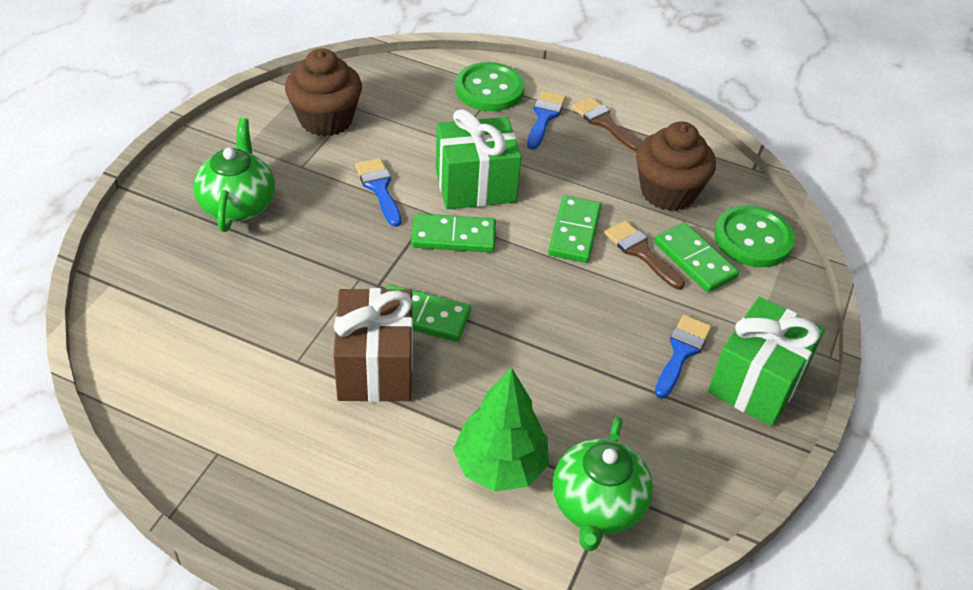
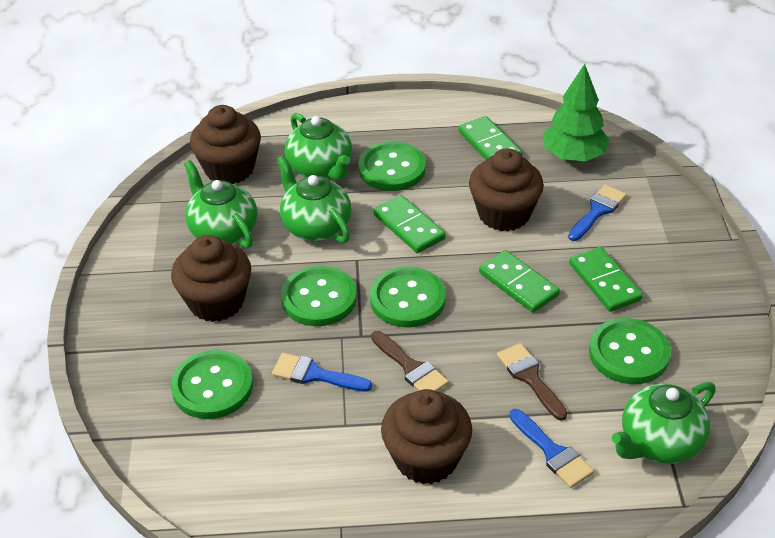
brown cupcake: 2 -> 4
brown gift: 1 -> 0
green button: 2 -> 5
green gift: 2 -> 0
green teapot: 2 -> 4

